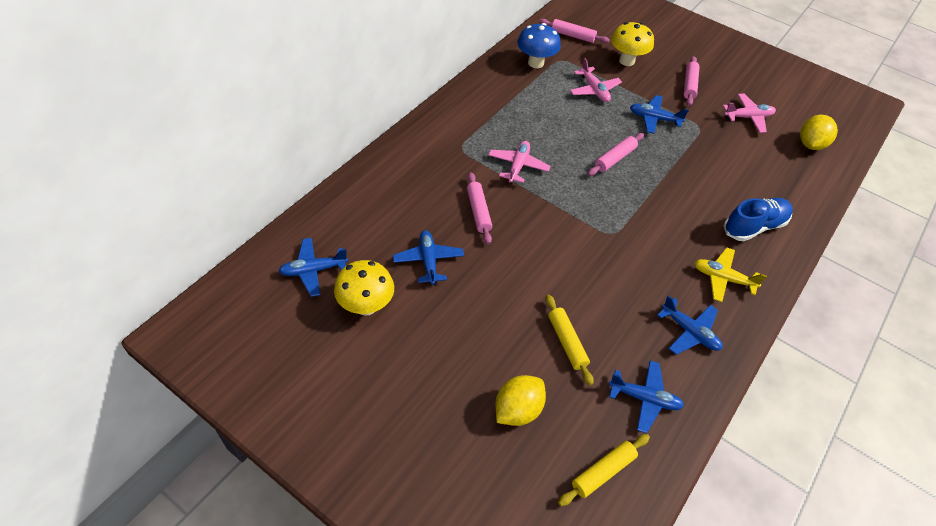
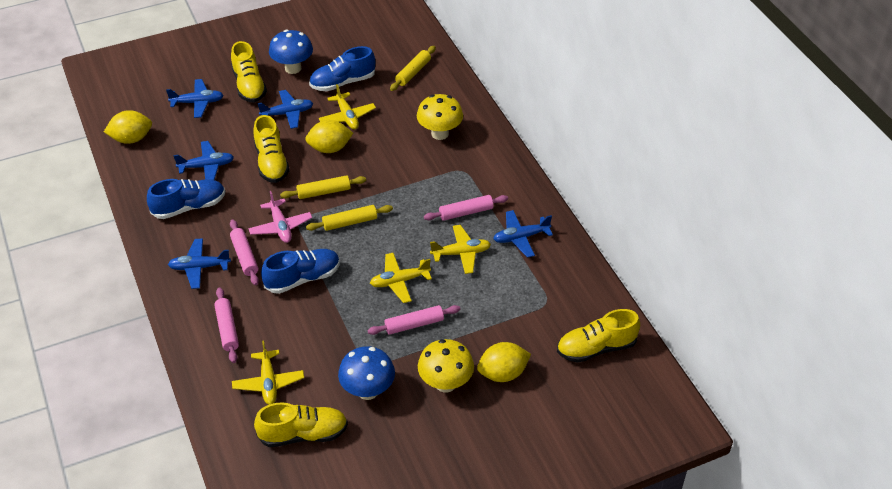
blue mushroom: 1 -> 2
blue shoe: 1 -> 3
pink plane: 3 -> 1
yellow lemon: 2 -> 3
yellow plane: 1 -> 4
yellow rolling pin: 2 -> 3
yellow shoe: 0 -> 4

